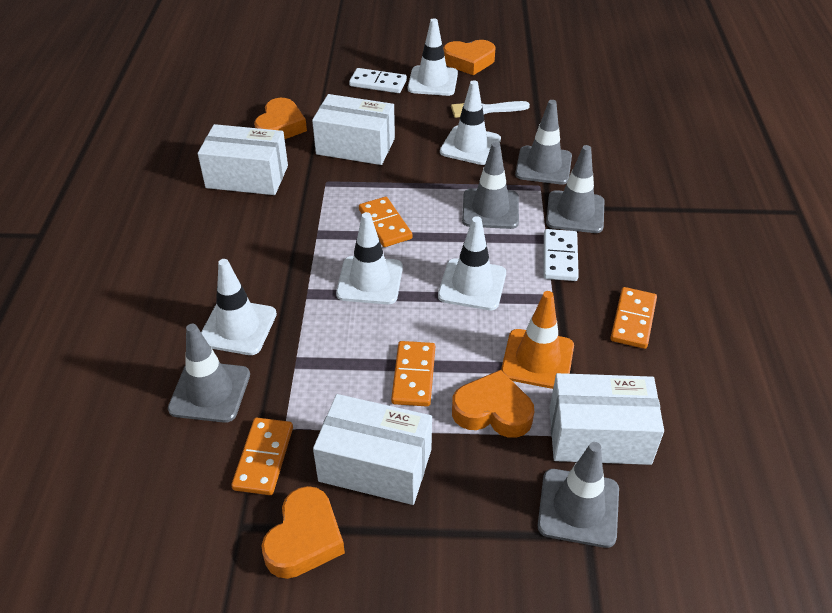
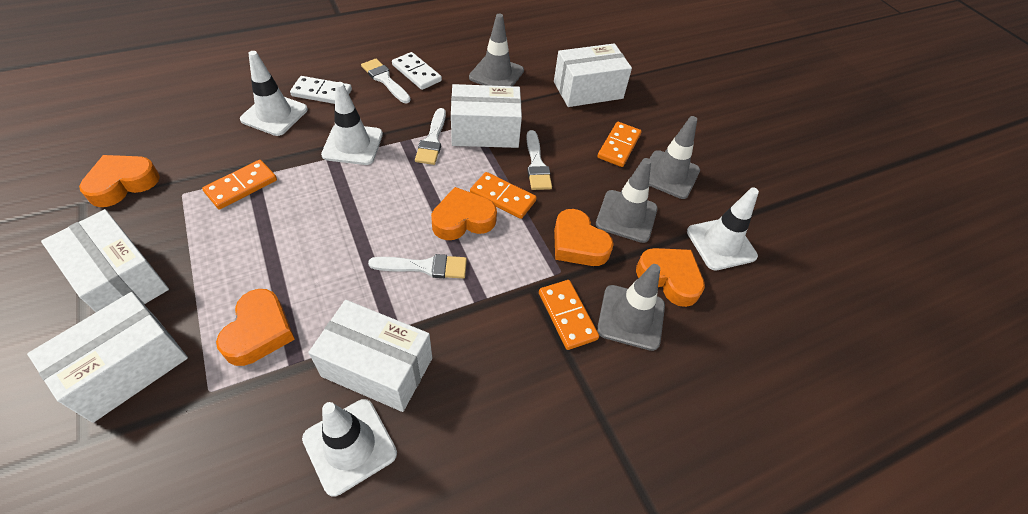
grey traffic cone: 5 -> 4
orange heart: 4 -> 5
orange traffic cone: 1 -> 0
white box: 4 -> 5
white brush: 1 -> 4
white traffic cone: 5 -> 4

